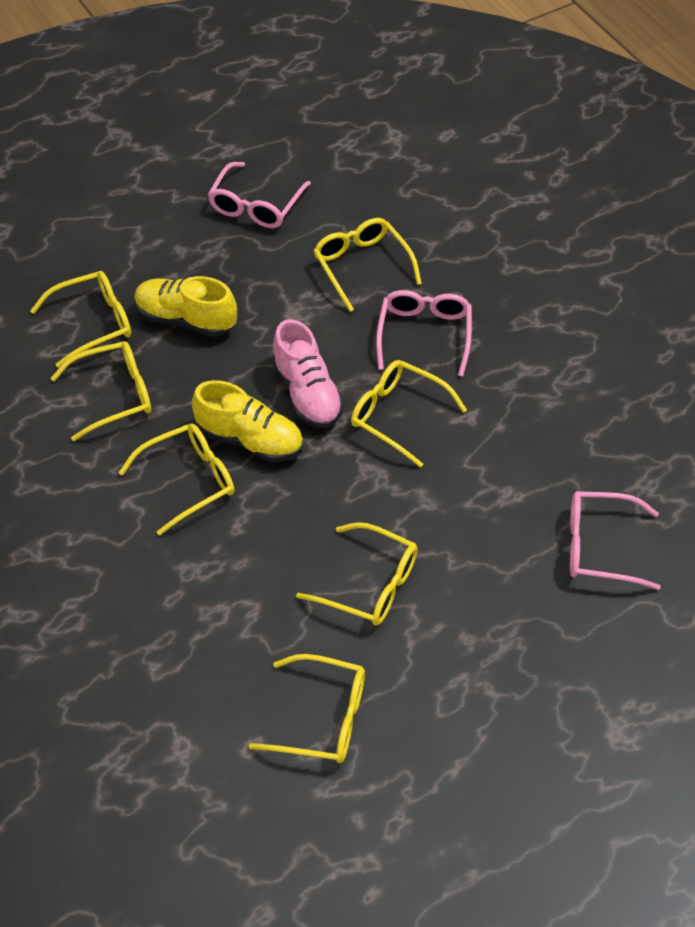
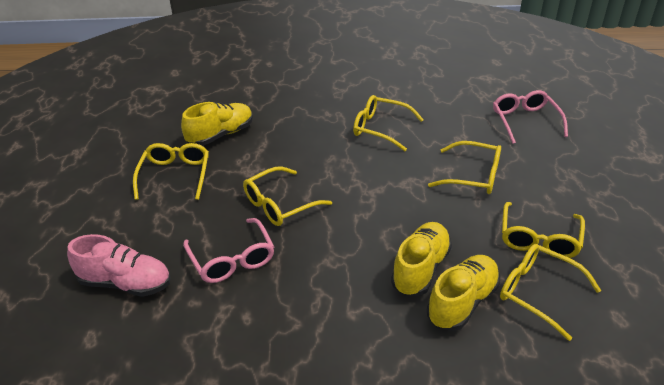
pink glasses: 3 -> 2
yellow glasses: 7 -> 6
yellow shoe: 2 -> 3

